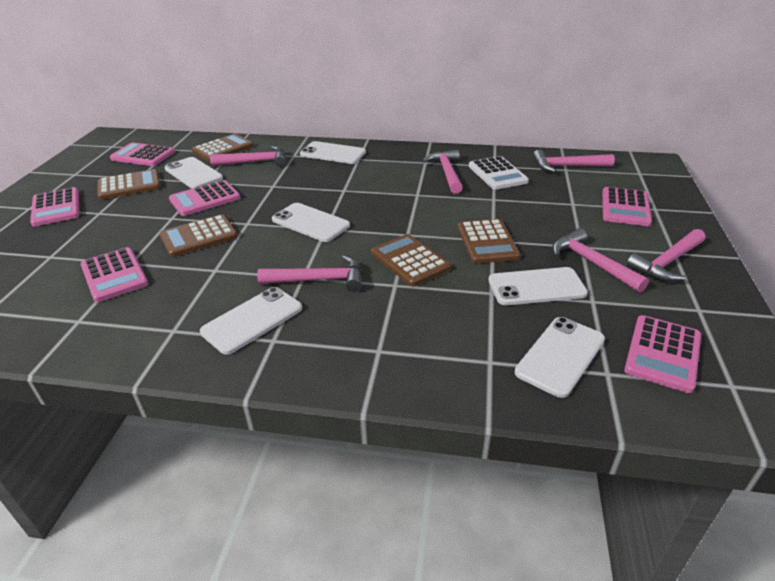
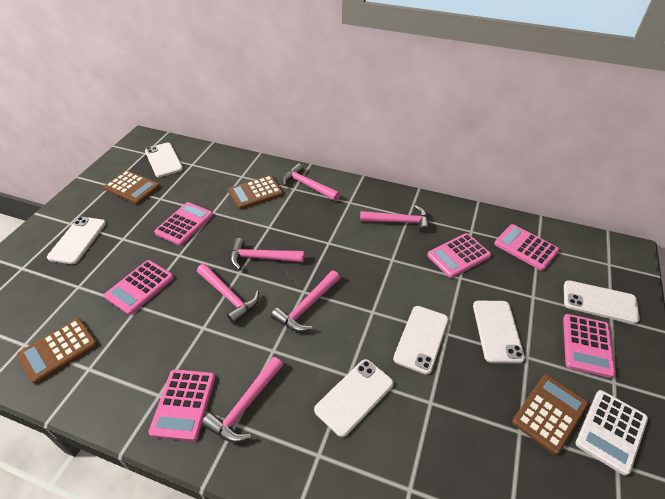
brown calculator: 5 -> 4

